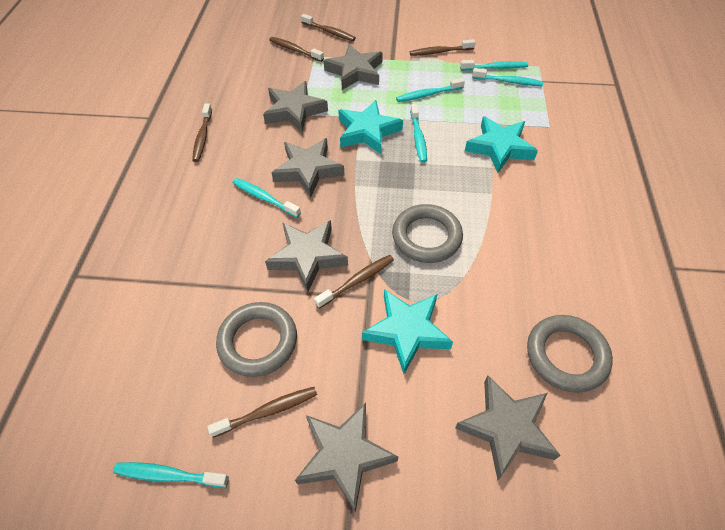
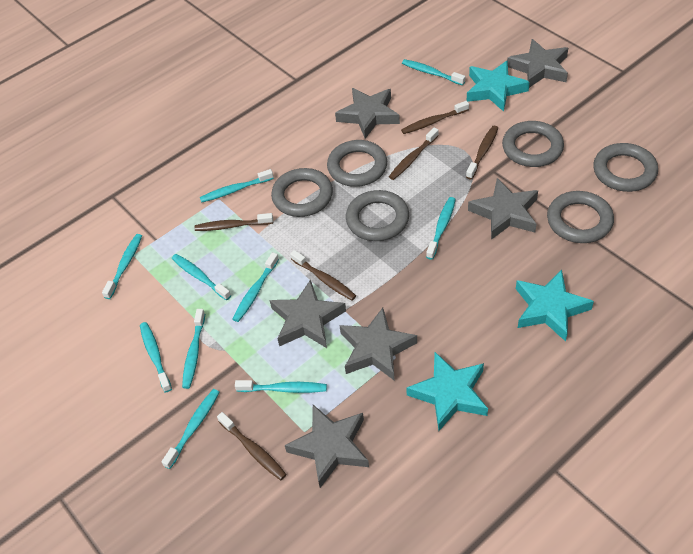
grey ring: 3 -> 6
turquoise toothbrush: 6 -> 10

